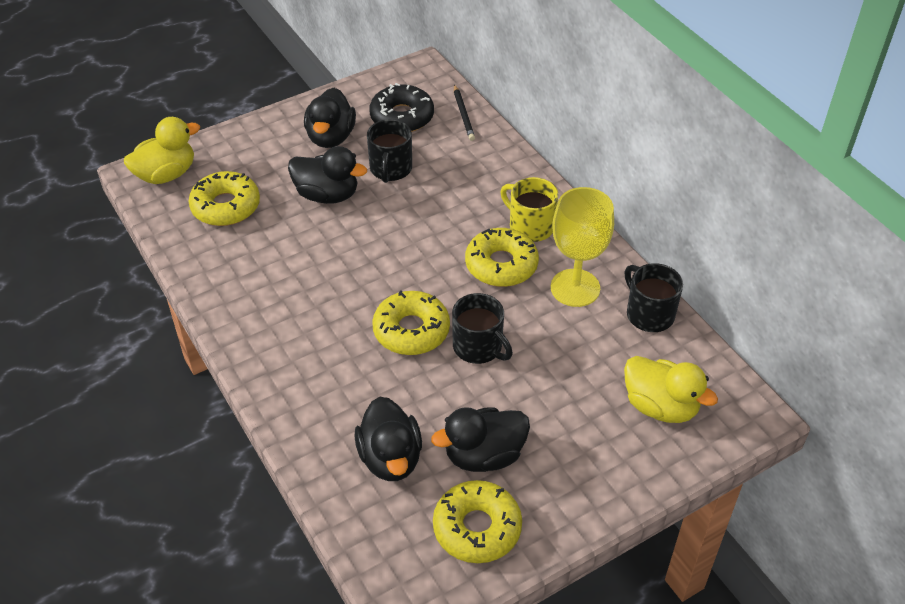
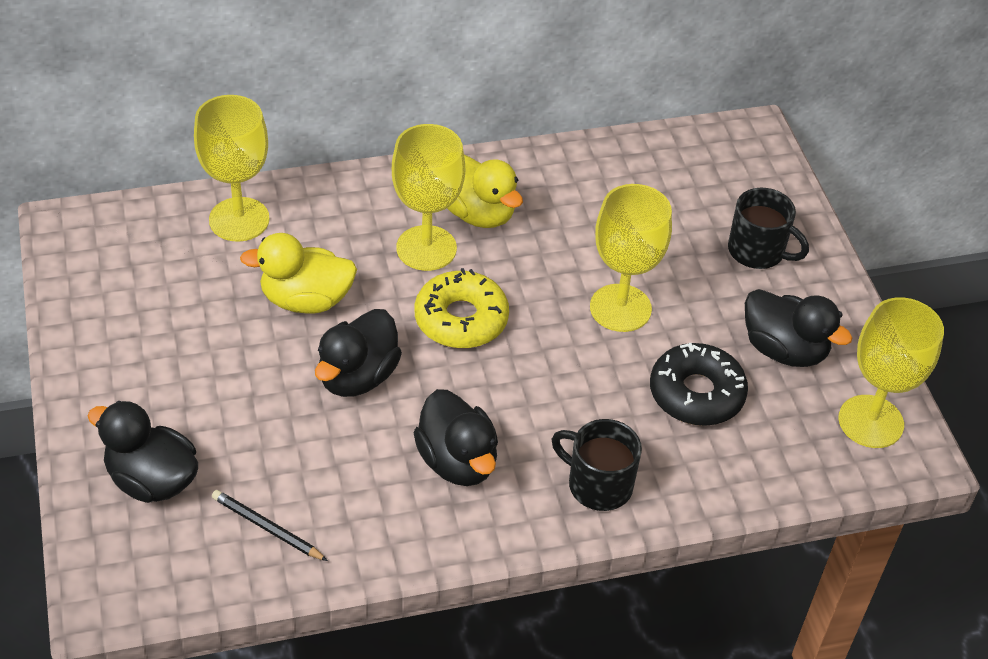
black mug: 3 -> 2
yellow donut: 4 -> 1
yellow goblet: 1 -> 4
yellow mug: 1 -> 0

